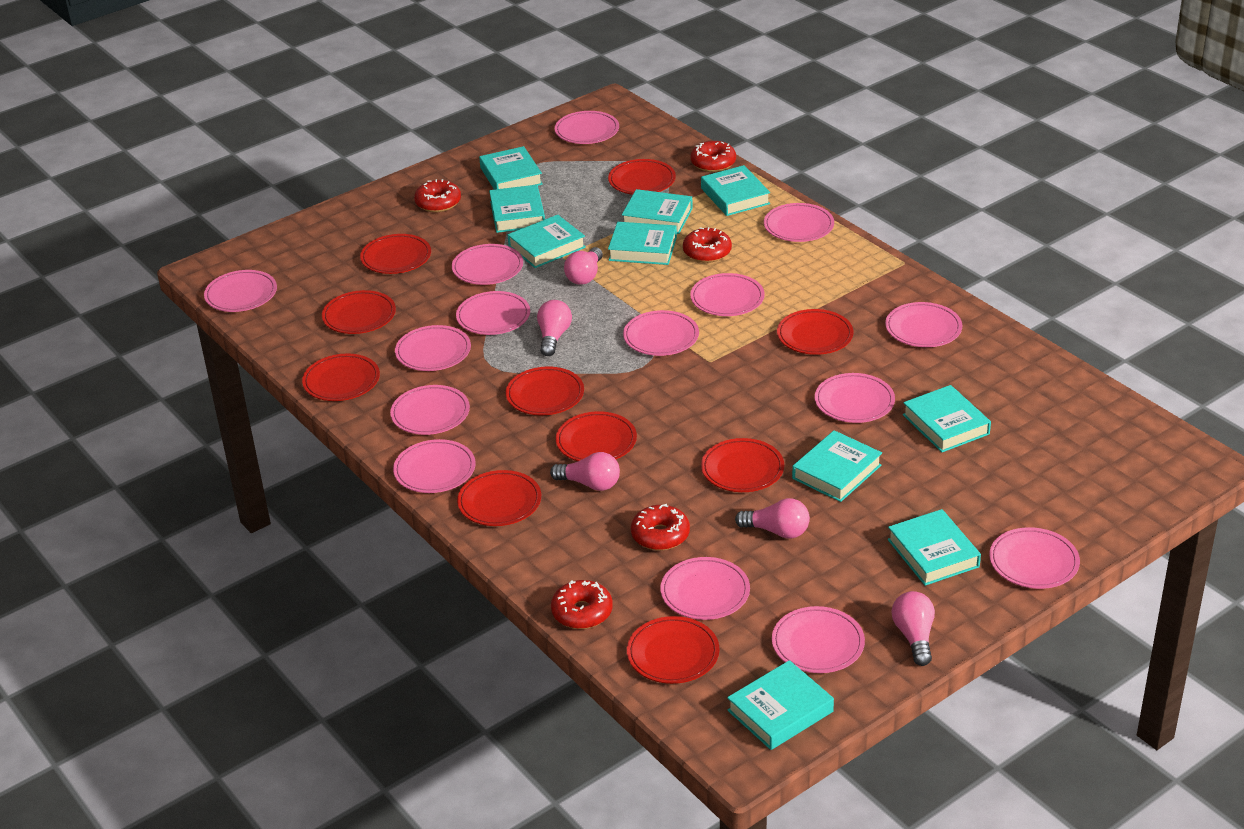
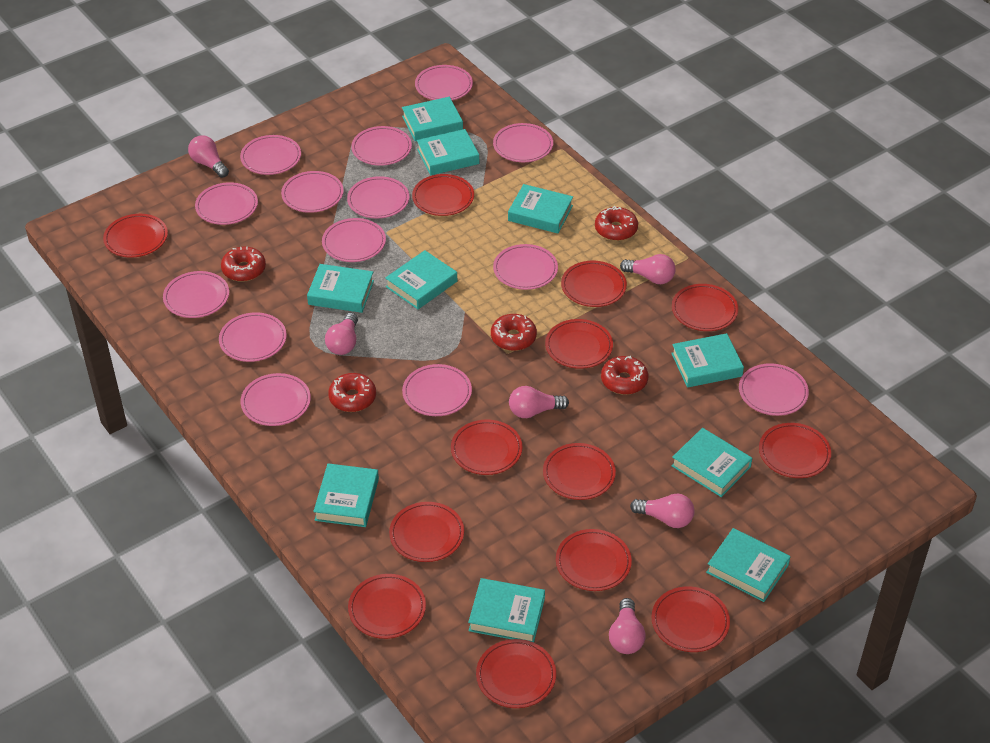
pink light bulb: 5 -> 6
pink plate: 15 -> 14
red plate: 10 -> 13

